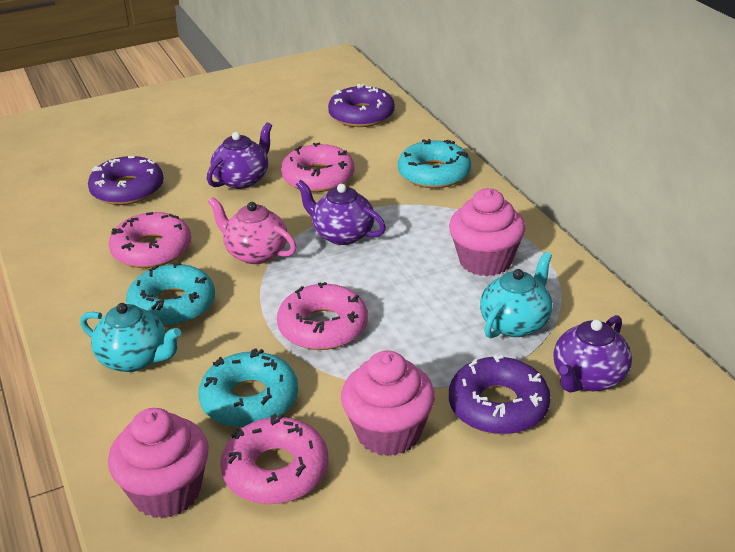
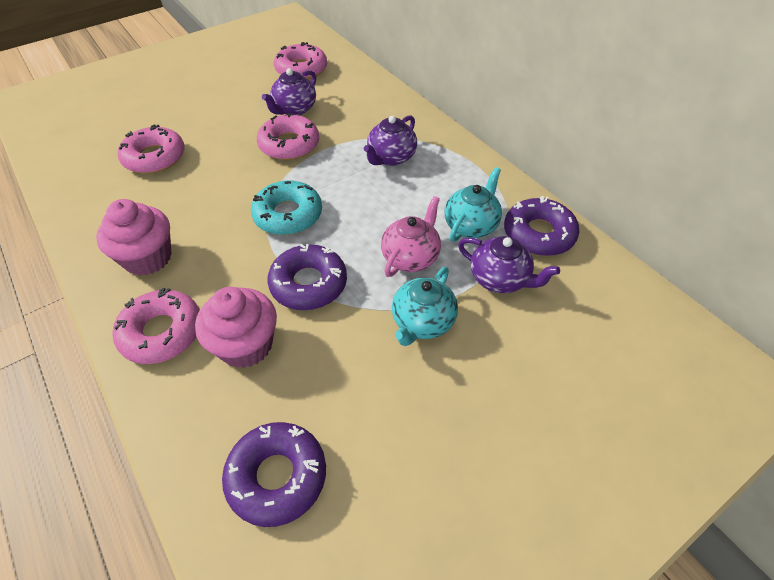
pink cupcake: 3 -> 2
turquoise donut: 3 -> 1

